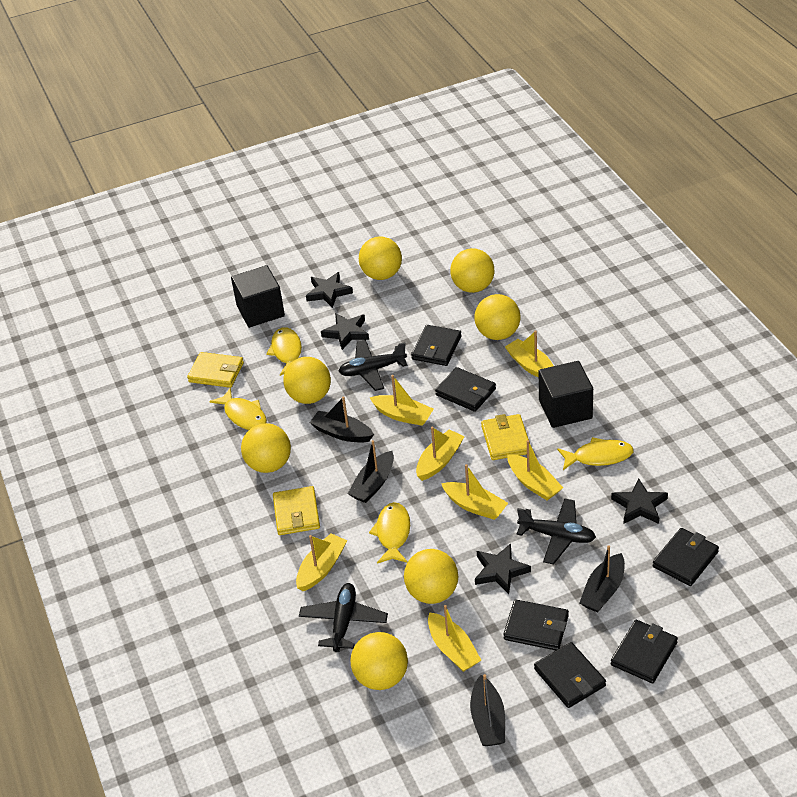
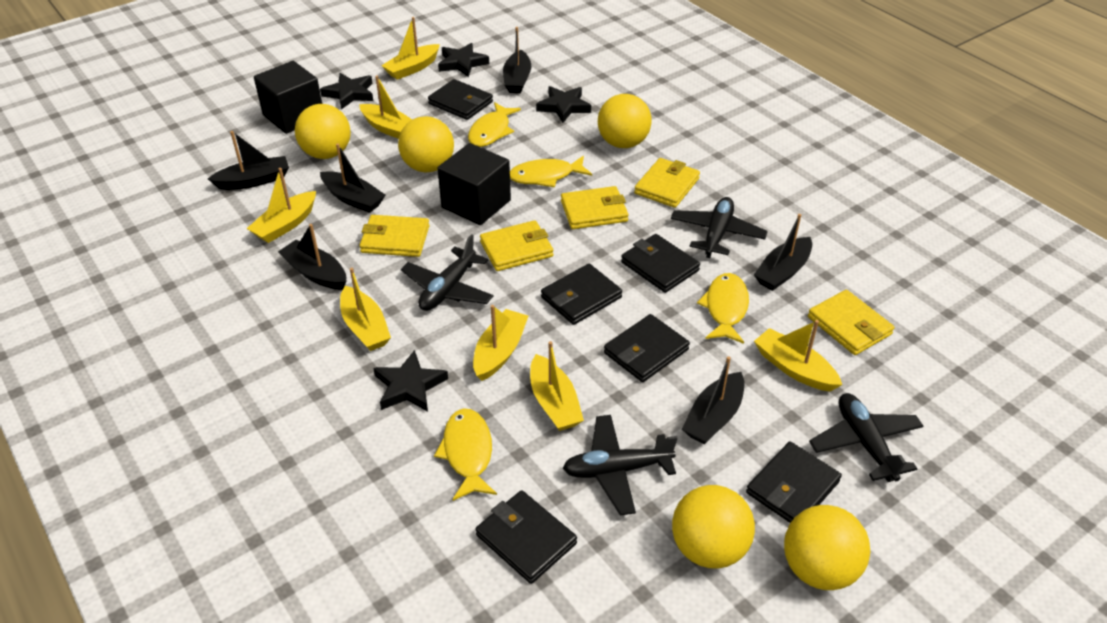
black boat: 4 -> 6
black plane: 3 -> 4
yellow ball: 7 -> 5
yellow wallet: 3 -> 5

